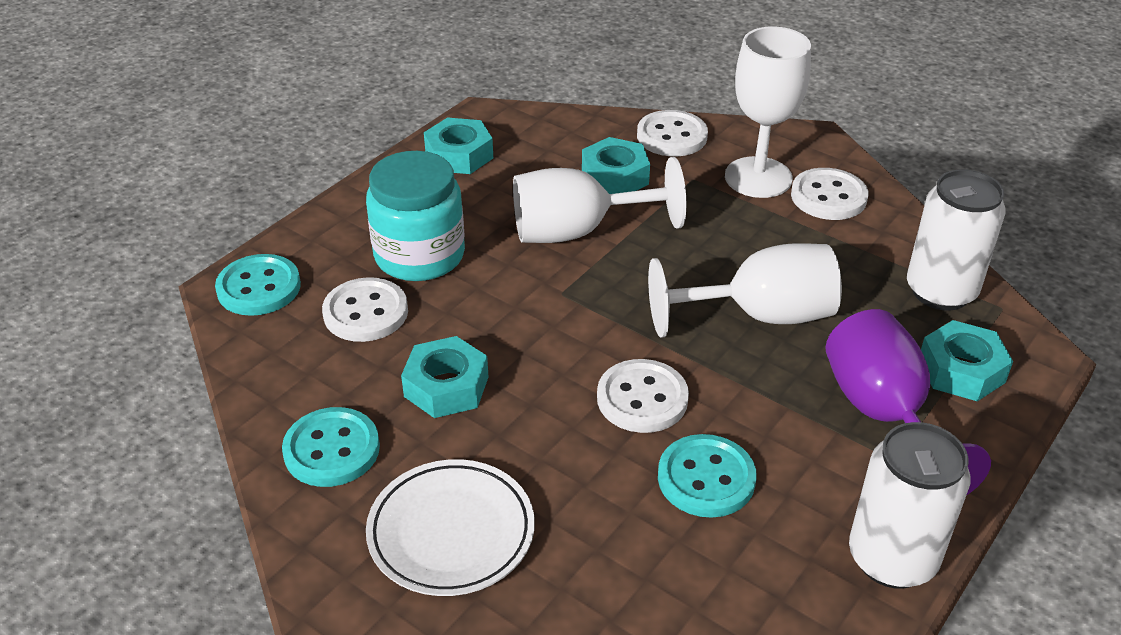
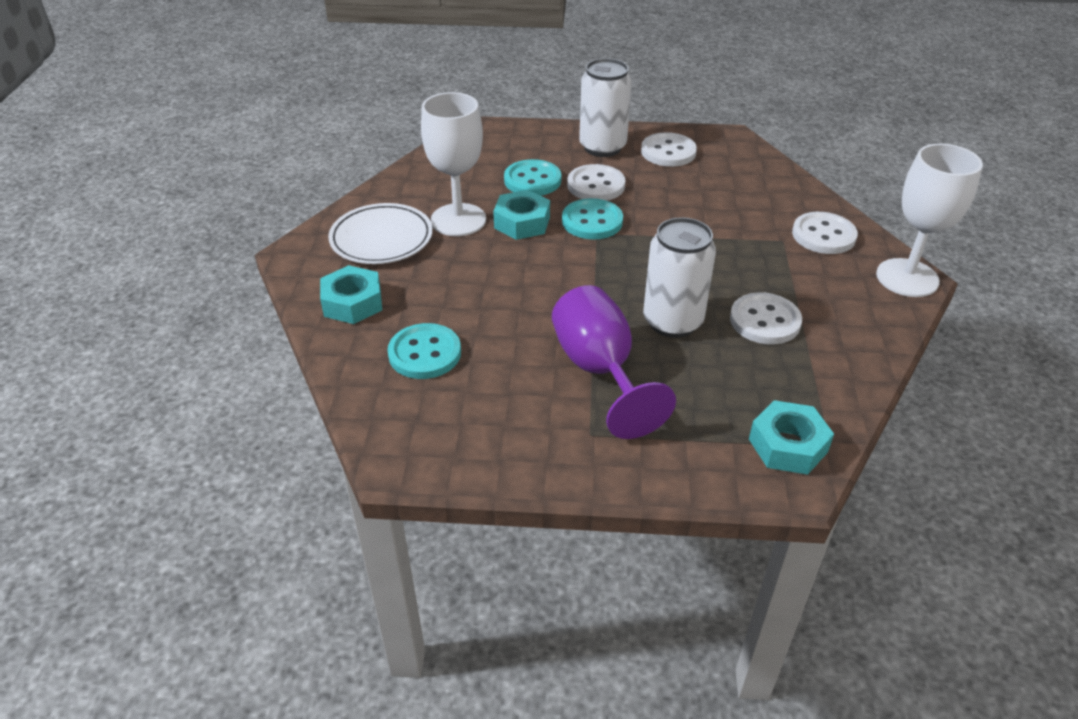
turquoise jar: 1 -> 0
turquoise nut: 4 -> 3
white goblet: 3 -> 2

